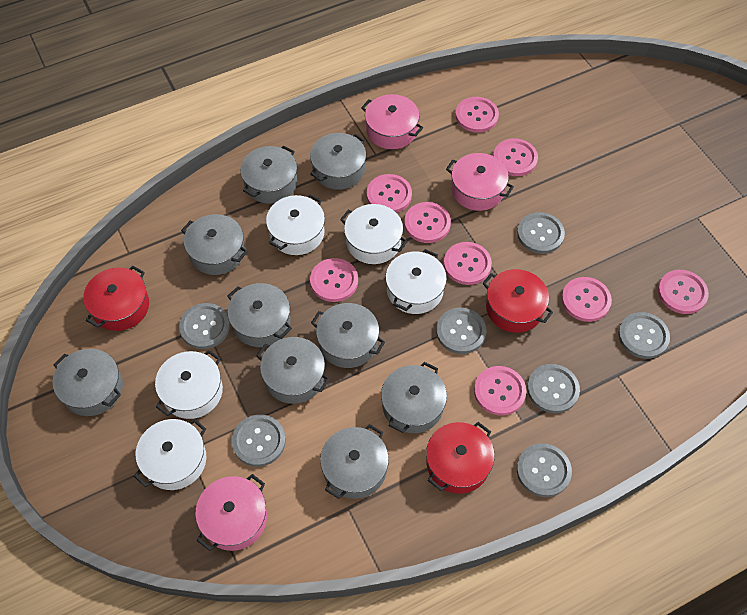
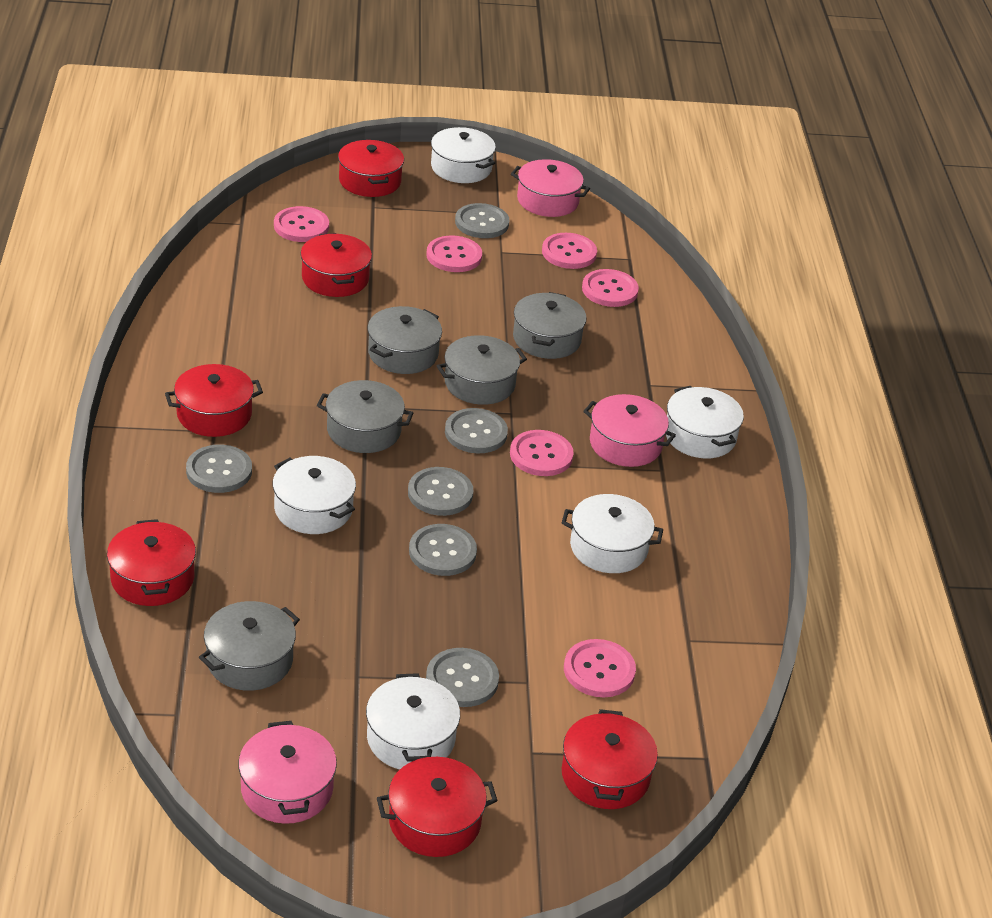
grey button: 7 -> 6
grey pot: 9 -> 5
pink button: 9 -> 6
red pot: 3 -> 6

